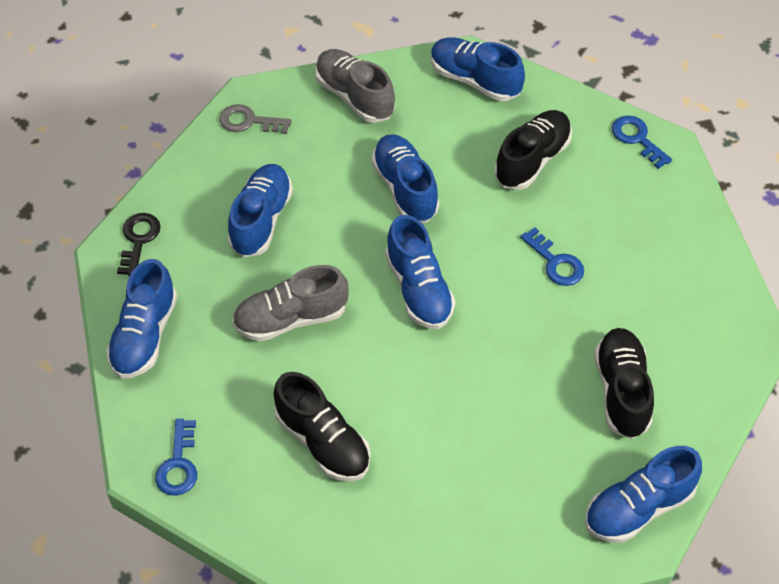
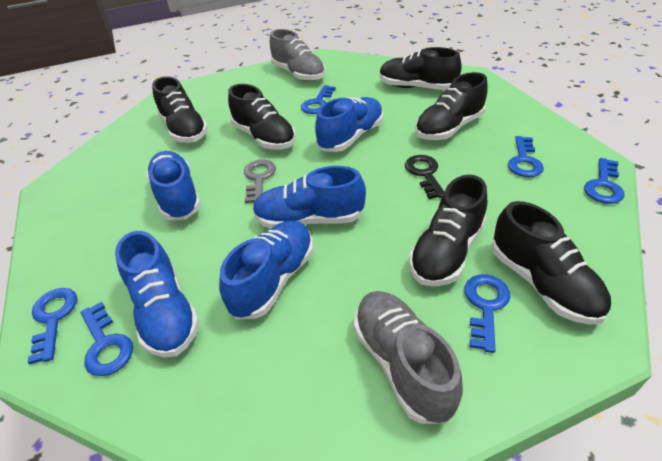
black shoe: 3 -> 6
blue key: 3 -> 6
blue shoe: 6 -> 5

